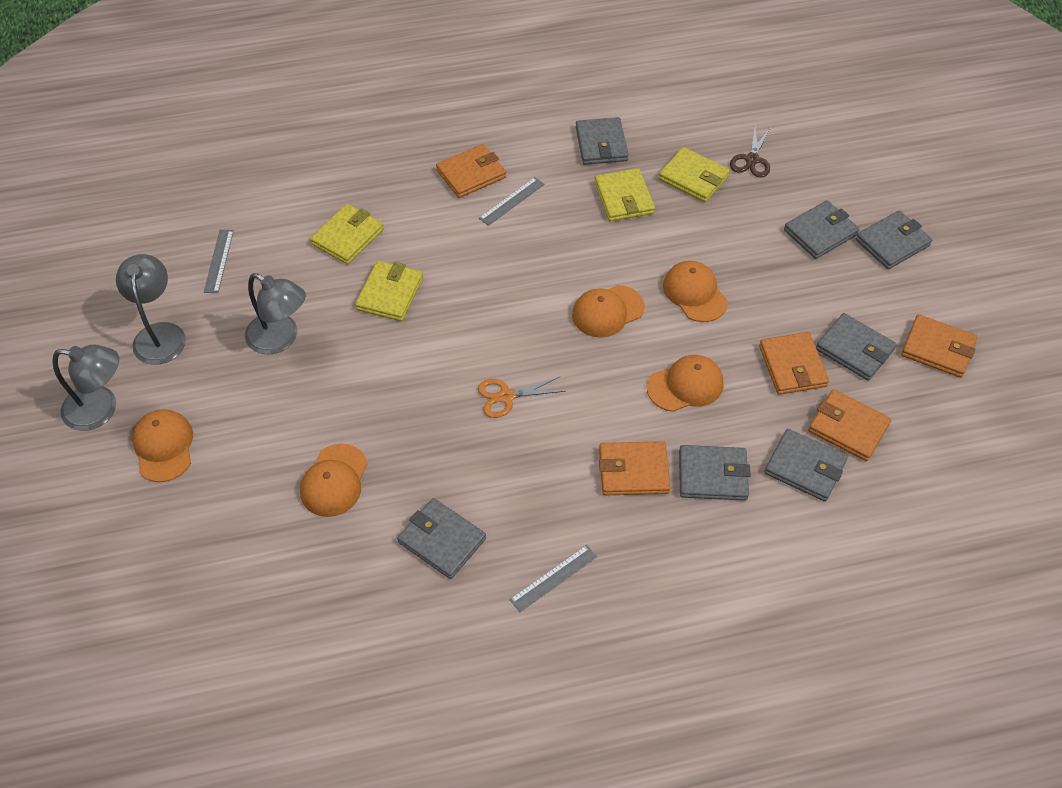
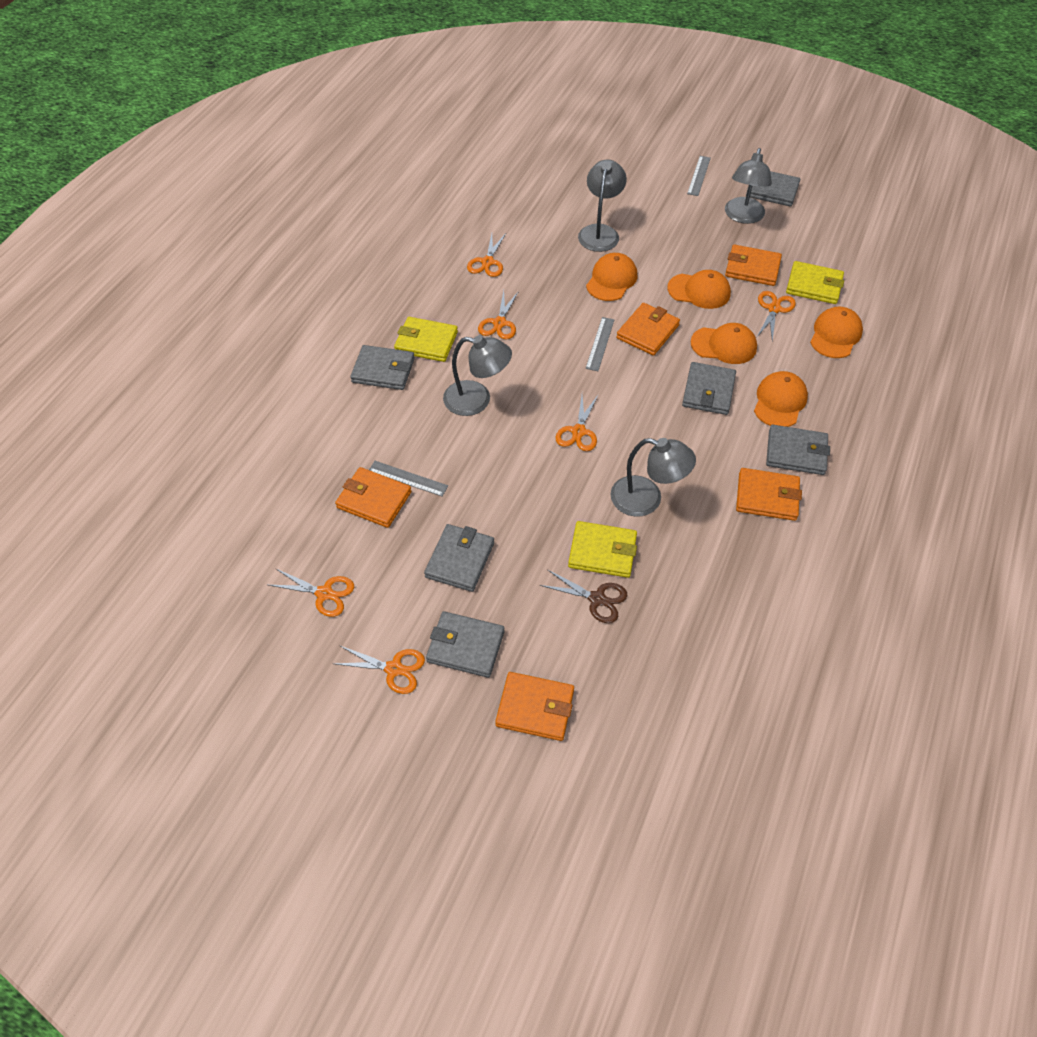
grey lamp: 3 -> 4
grey wallet: 7 -> 6
orange scissors: 1 -> 6
yellow wallet: 4 -> 3

